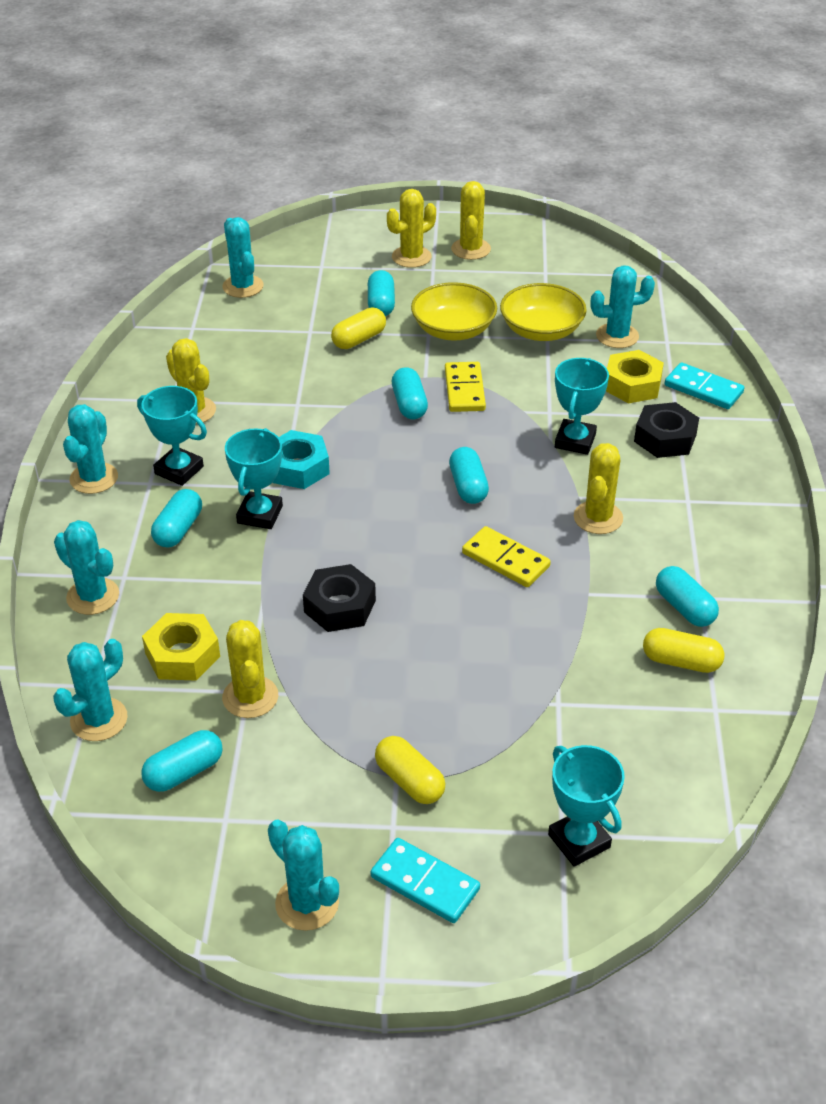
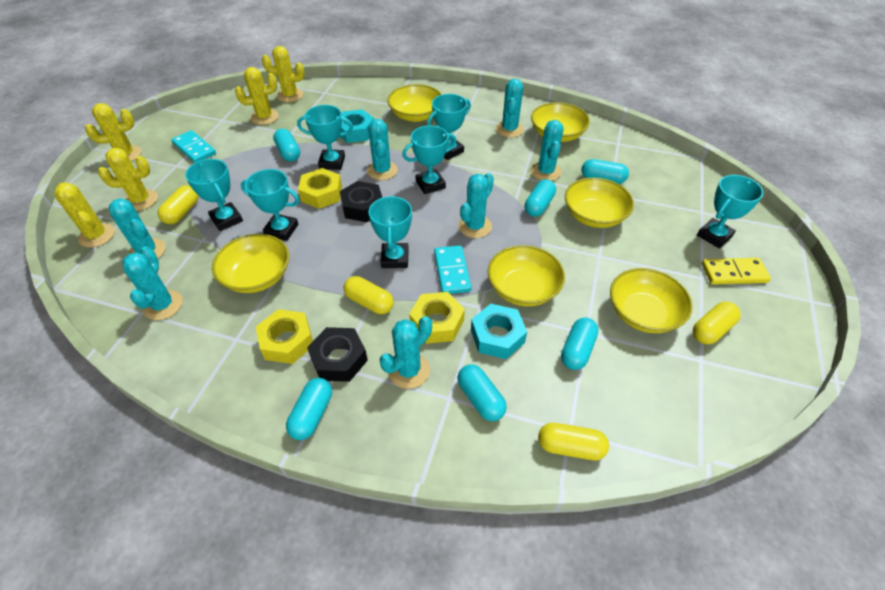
turquoise cactus: 6 -> 7
turquoise nut: 1 -> 2
turquoise trophy: 4 -> 7
yellow bowl: 2 -> 6
yellow capsule: 3 -> 4
yellow domino: 2 -> 1
yellow nut: 2 -> 3

